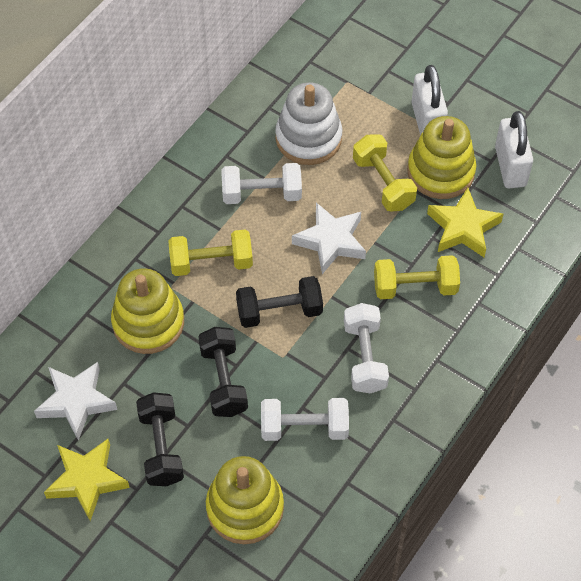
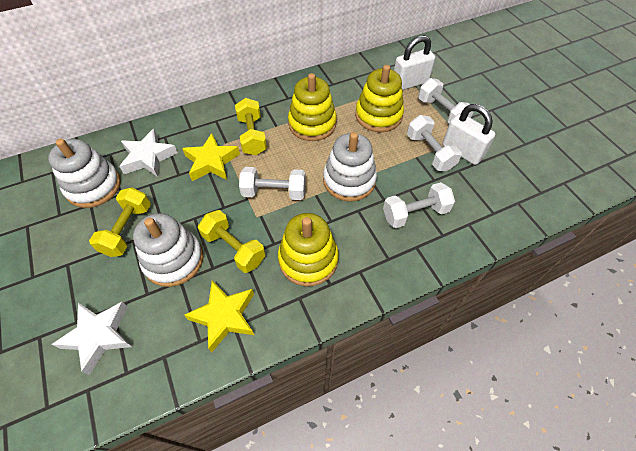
black dumbbell: 3 -> 0
white dumbbell: 3 -> 4
white stacking toy: 1 -> 3

